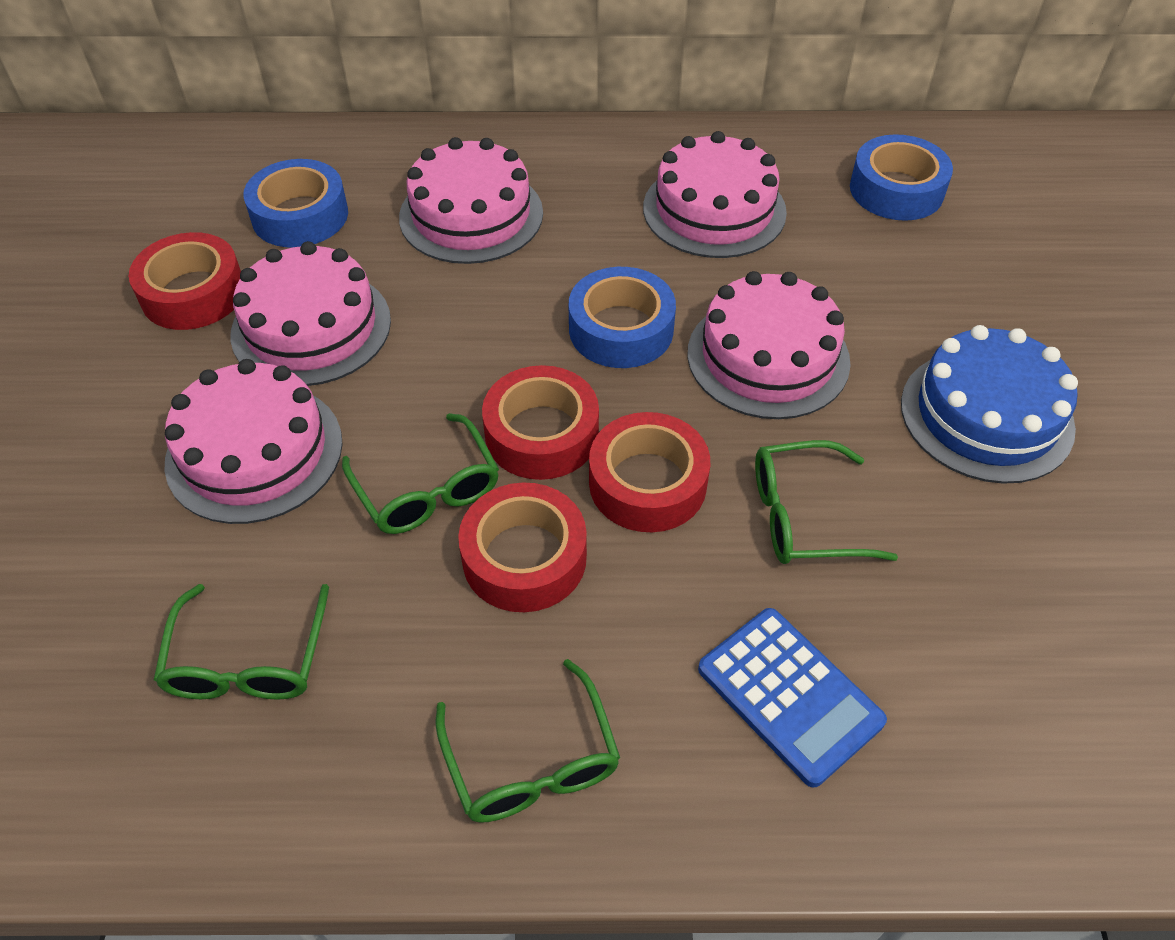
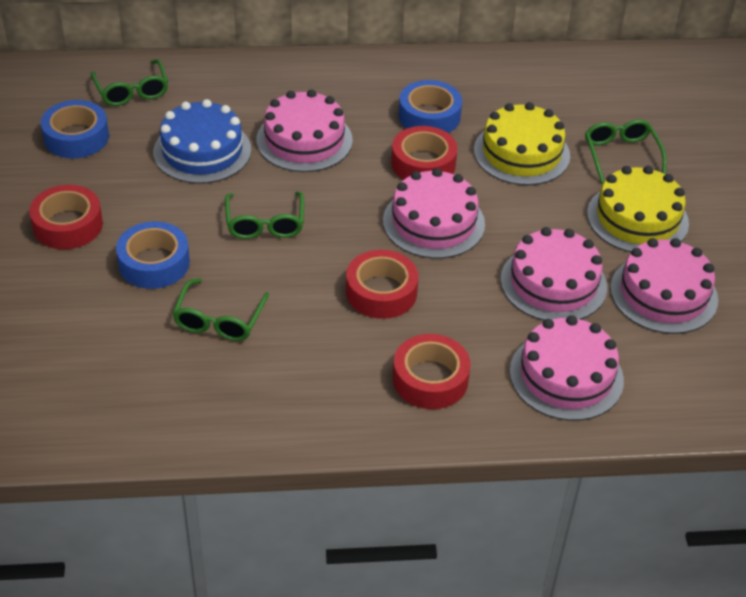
blue calculator: 1 -> 0
yellow cake: 0 -> 2

